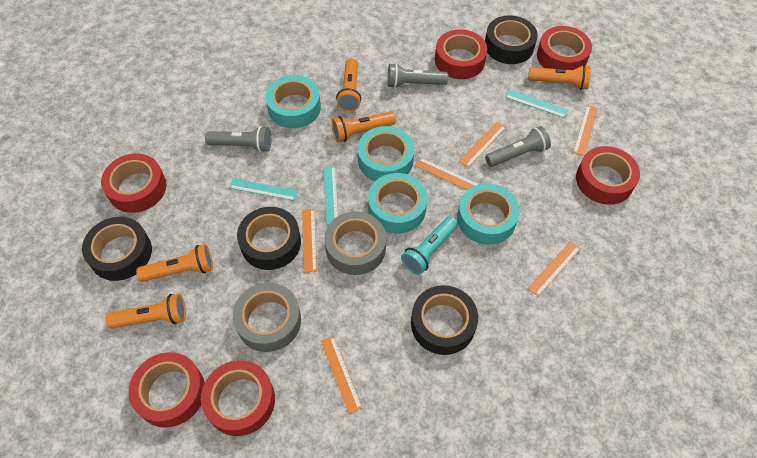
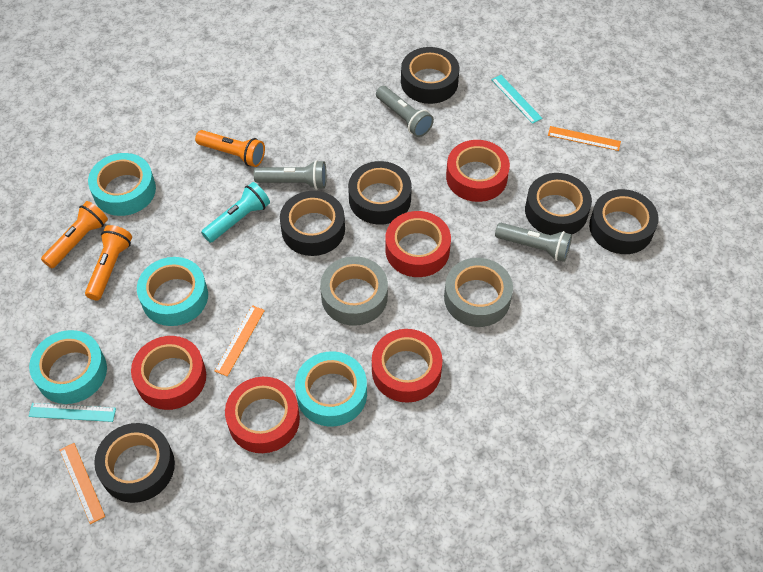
black tape: 4 -> 6
orange flashlight: 5 -> 3
orange ruler: 6 -> 3
red tape: 6 -> 5
turquoise ruler: 3 -> 2

